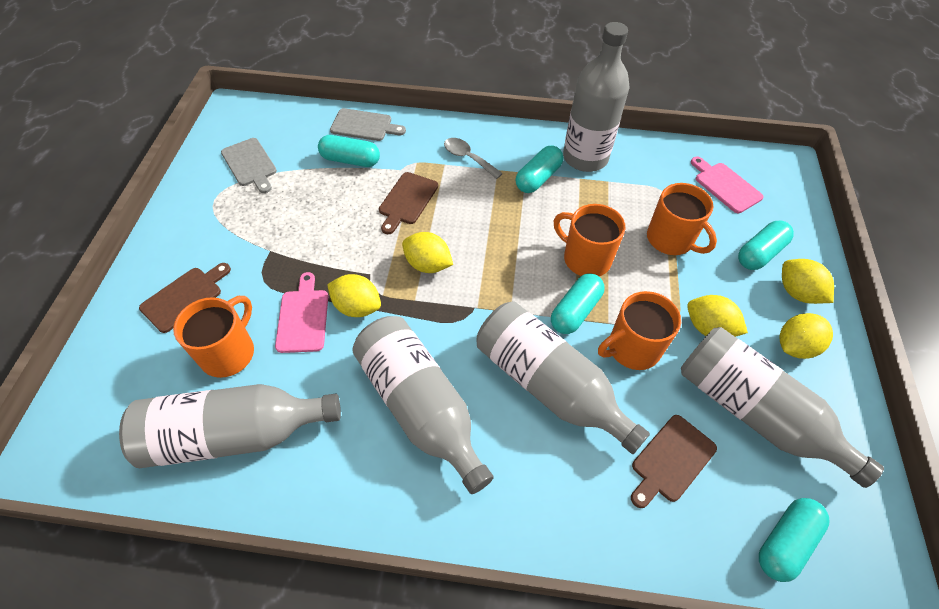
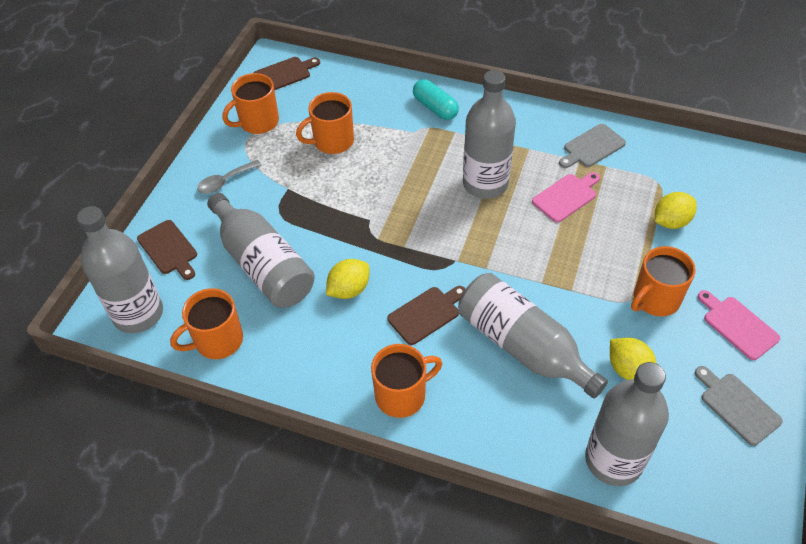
orange mug: 4 -> 5
turquoise capsule: 5 -> 1
yellow lemon: 5 -> 3

